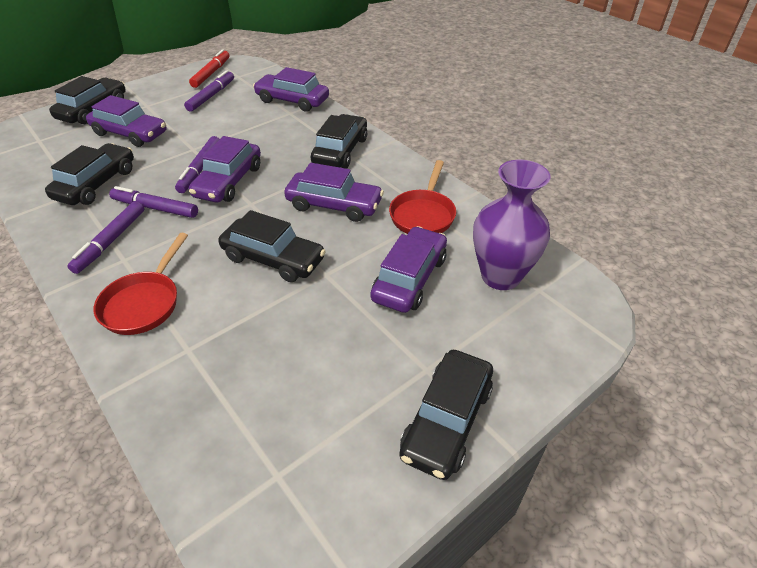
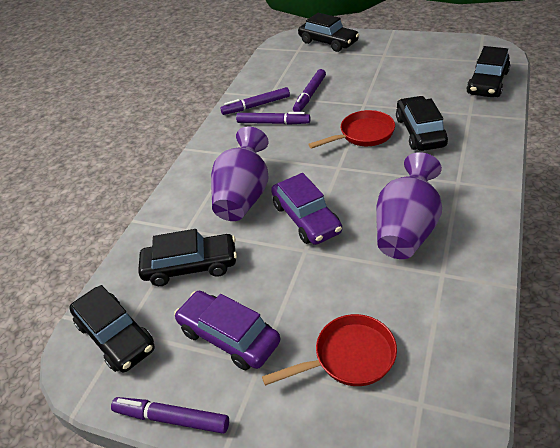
purple car: 5 -> 2
purple vase: 1 -> 2
red marker: 1 -> 0

